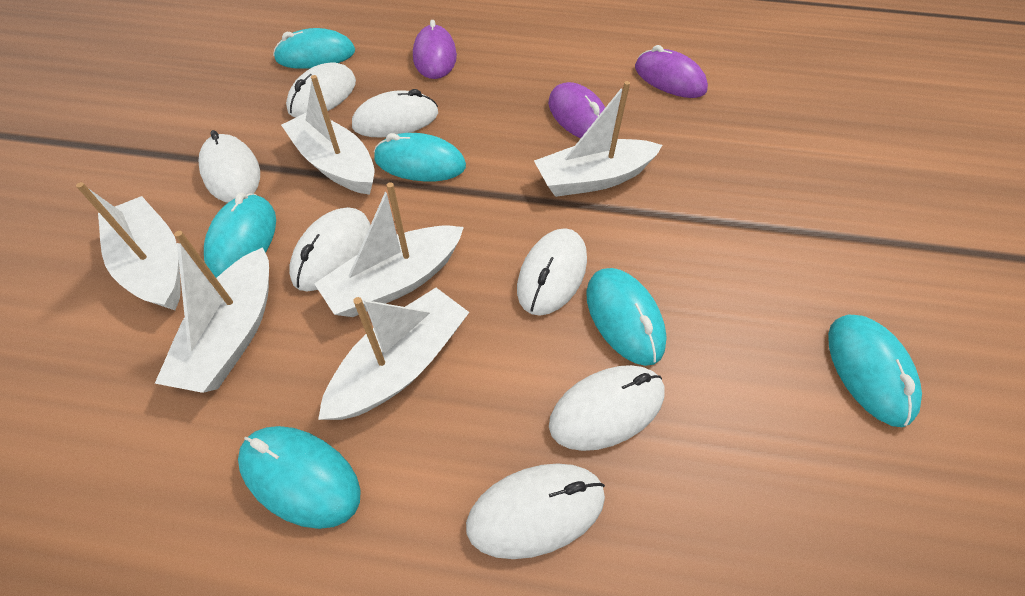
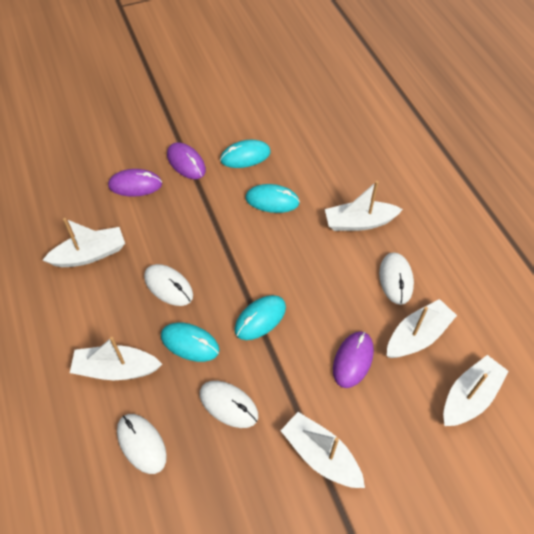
turquoise mouse: 6 -> 4
white mouse: 7 -> 4

